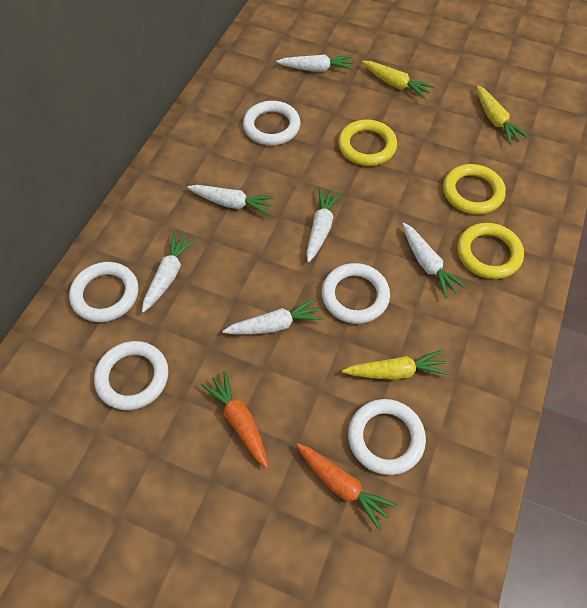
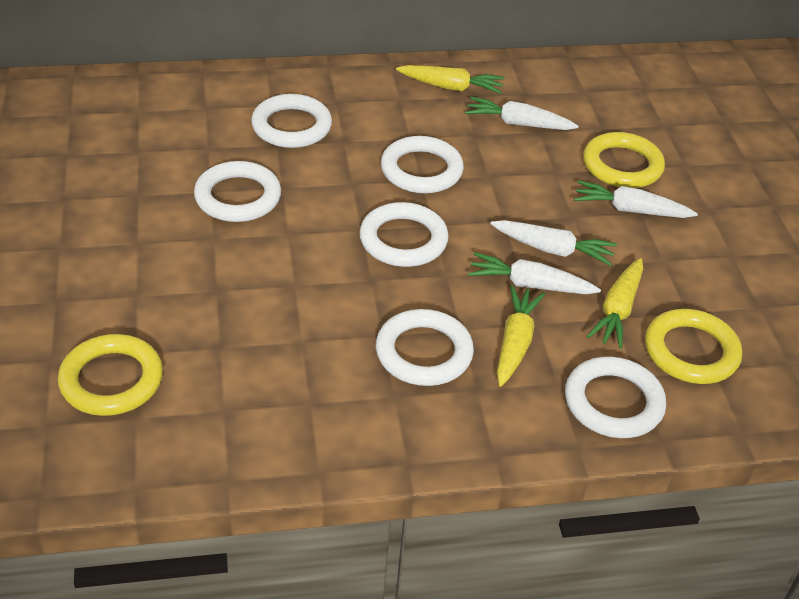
orange carrot: 2 -> 0
white carrot: 6 -> 4
white ring: 5 -> 6

